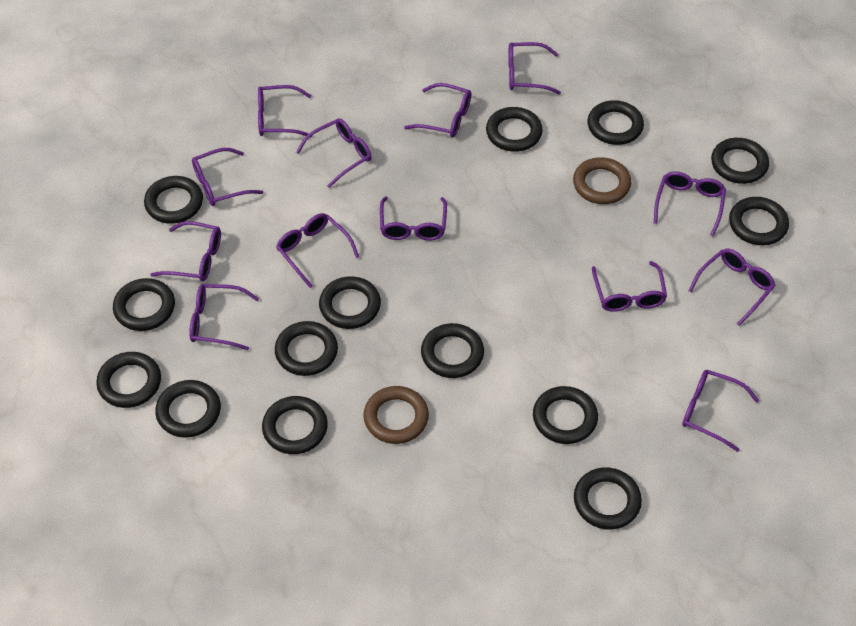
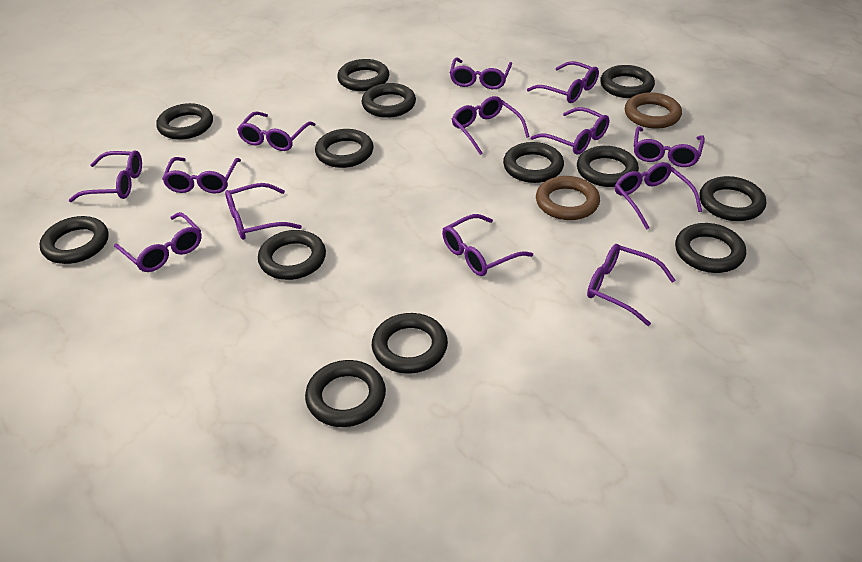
black ring: 14 -> 13

